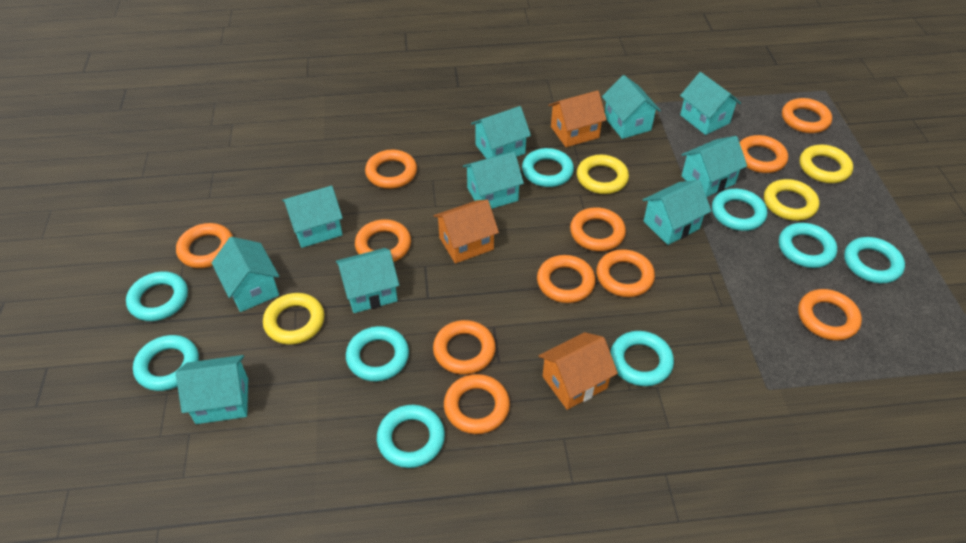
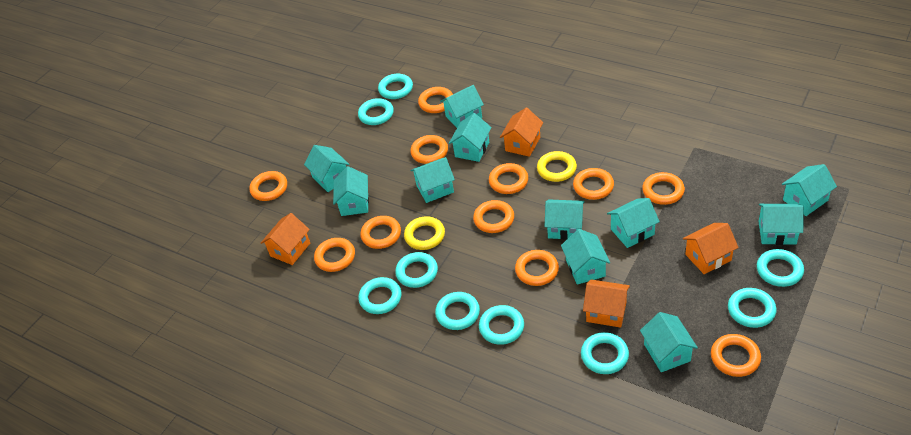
orange house: 3 -> 4
turquoise house: 10 -> 11
yellow ring: 4 -> 2

